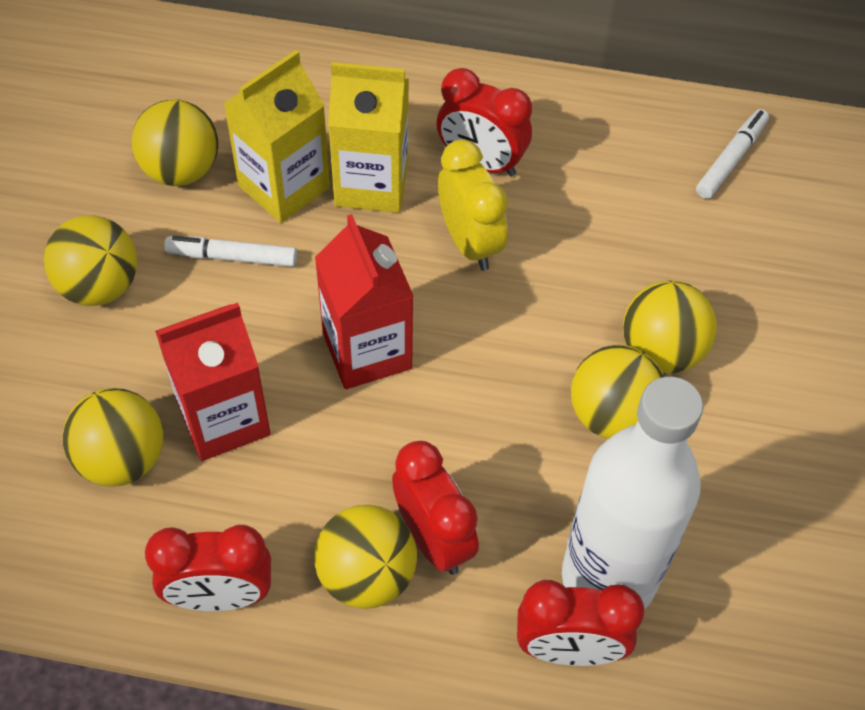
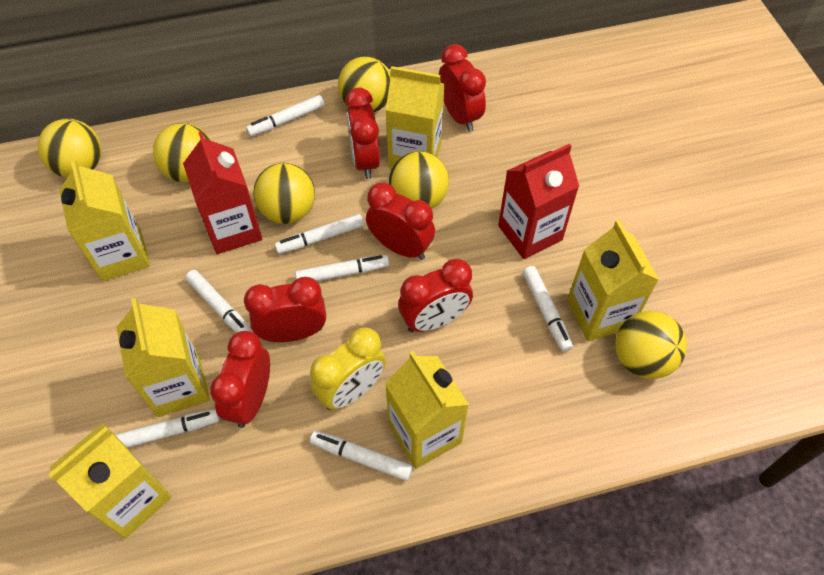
red clock: 4 -> 6
white bottle: 1 -> 0
white marker: 2 -> 7
yellow carton: 2 -> 6

